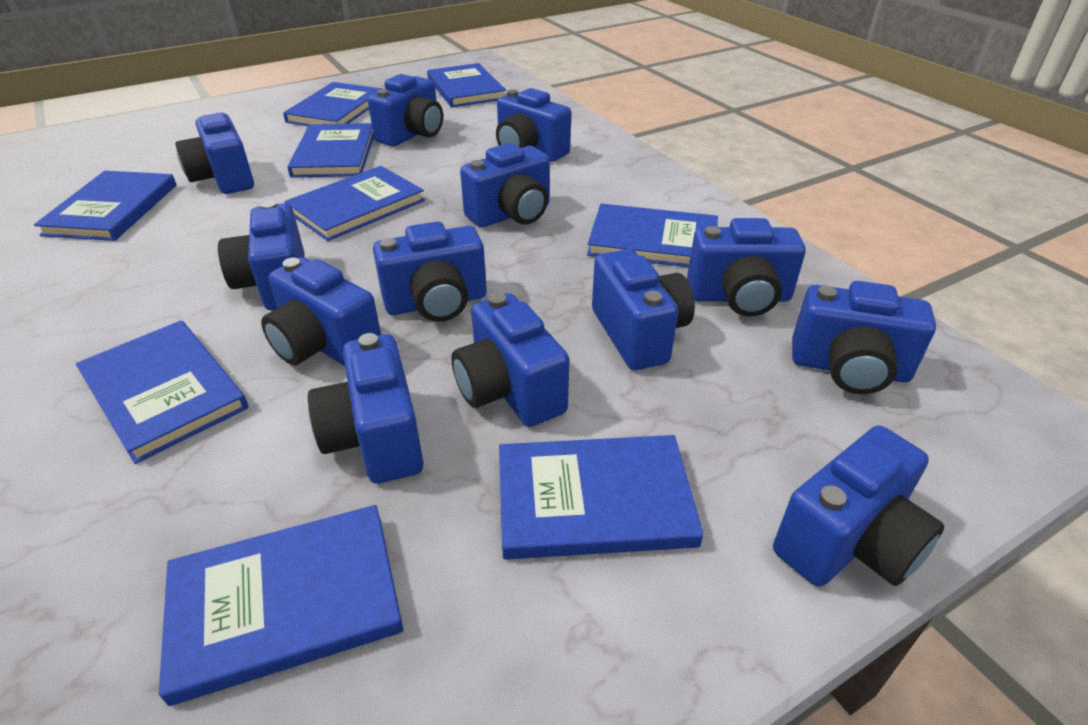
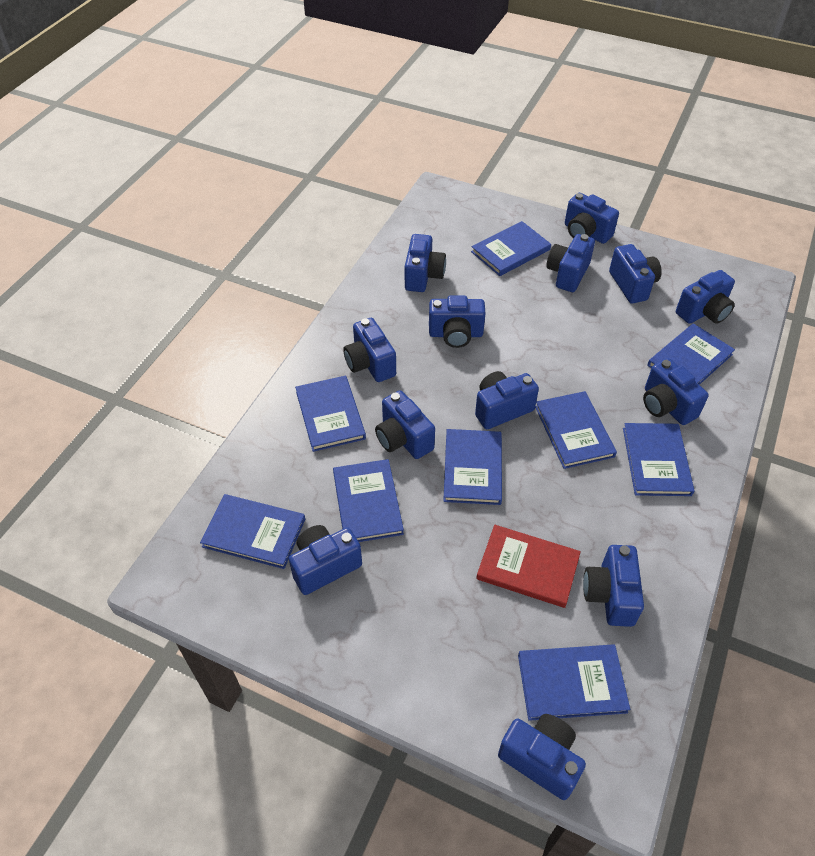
red book: 0 -> 1

